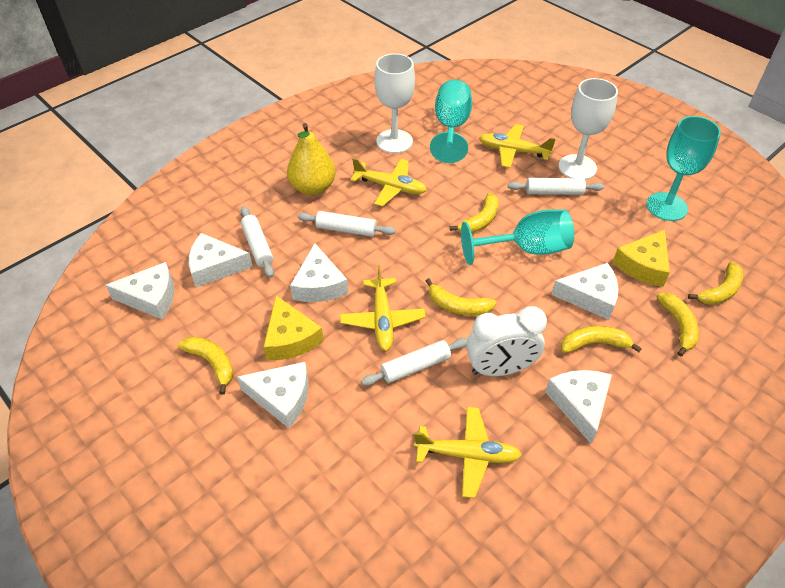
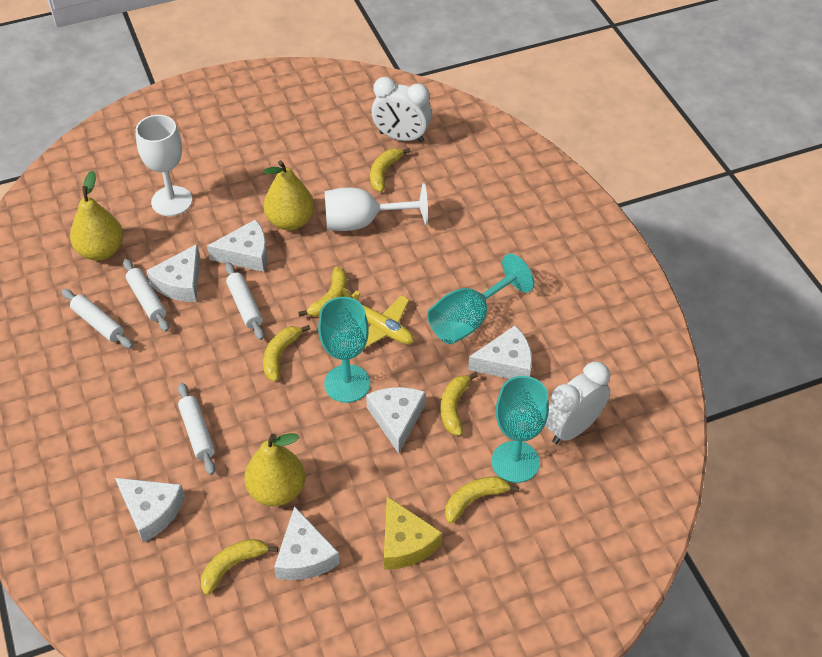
white clock: 1 -> 2
yellow cheese: 2 -> 1
yellow pear: 1 -> 3
yellow plane: 4 -> 1

